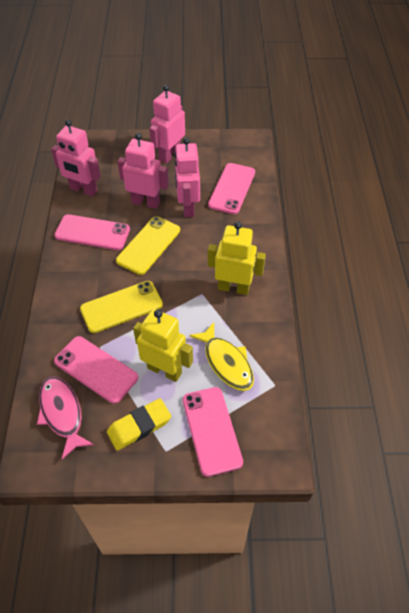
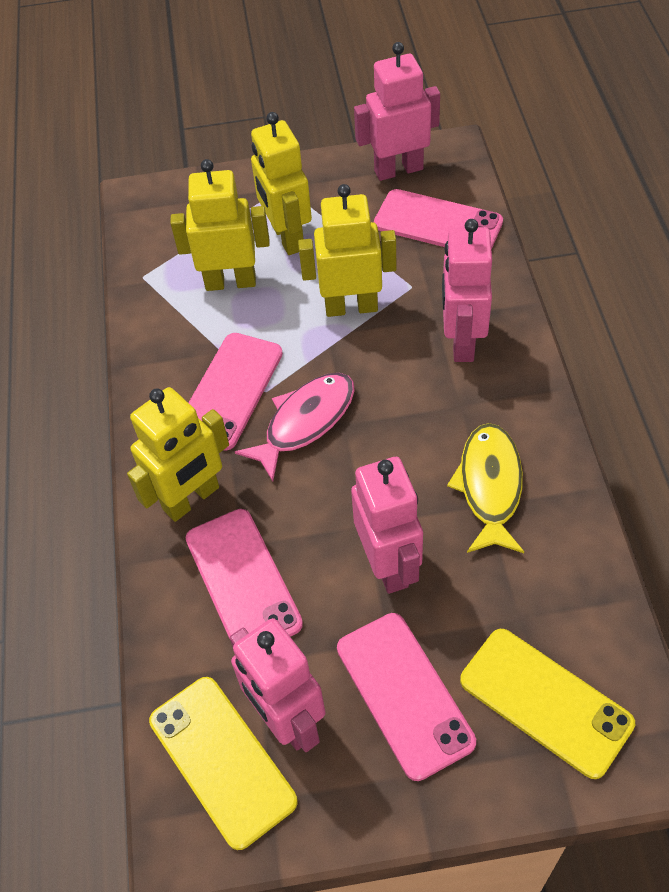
yellow eraser: 1 -> 0
yellow robot: 2 -> 4

